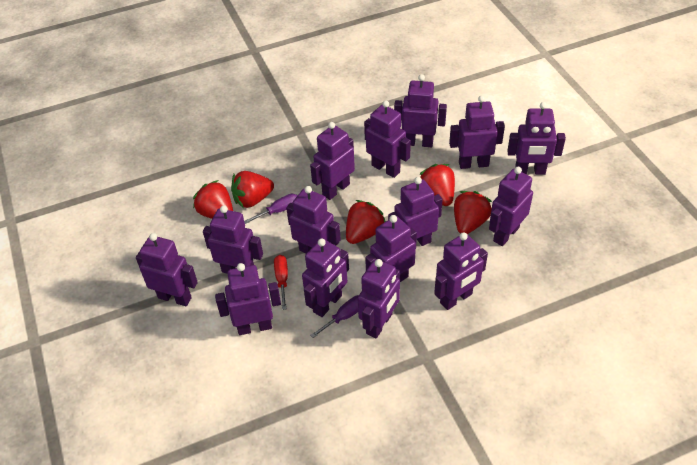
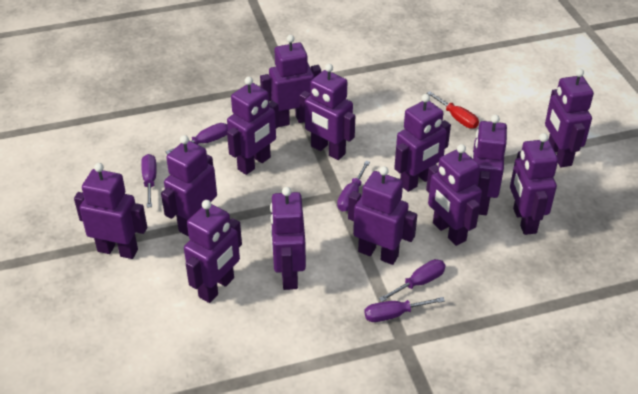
purple robot: 15 -> 13
purple screwdriver: 2 -> 5
red strawberry: 5 -> 0

